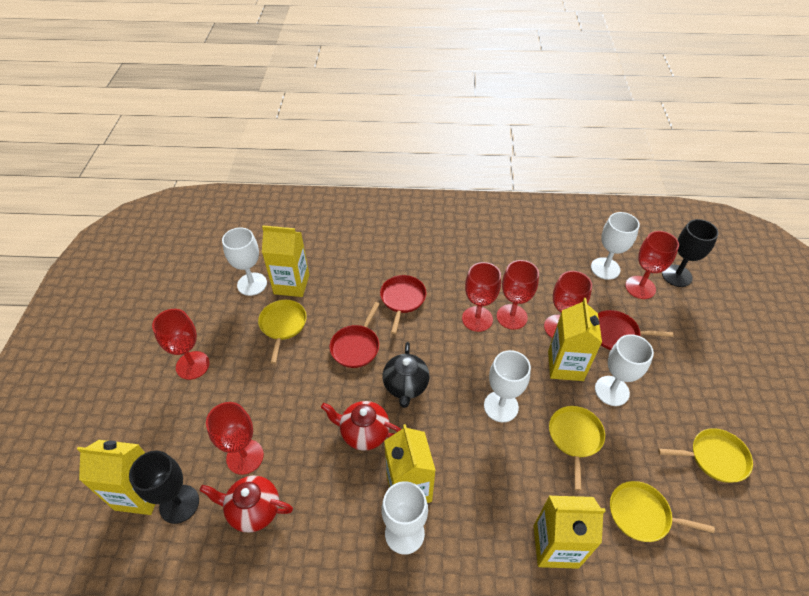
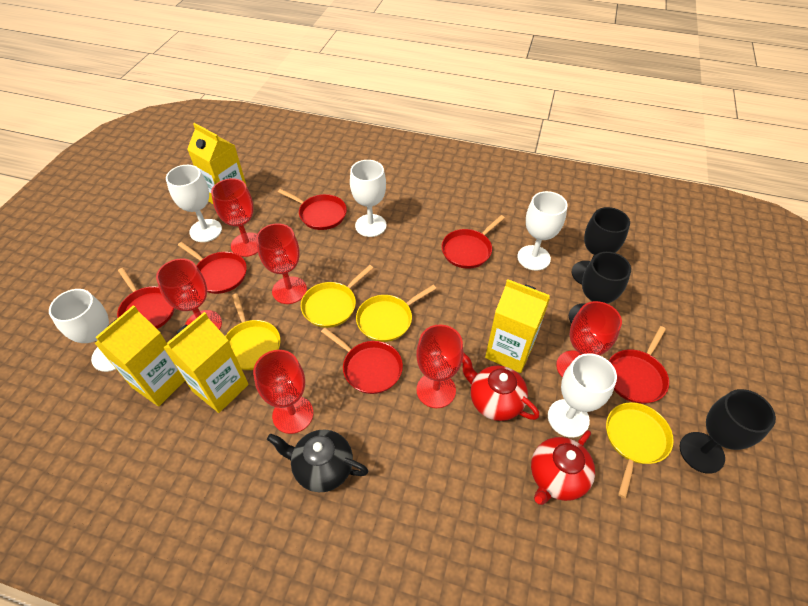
black goblet: 2 -> 3
red pan: 3 -> 6
yellow carton: 5 -> 4

